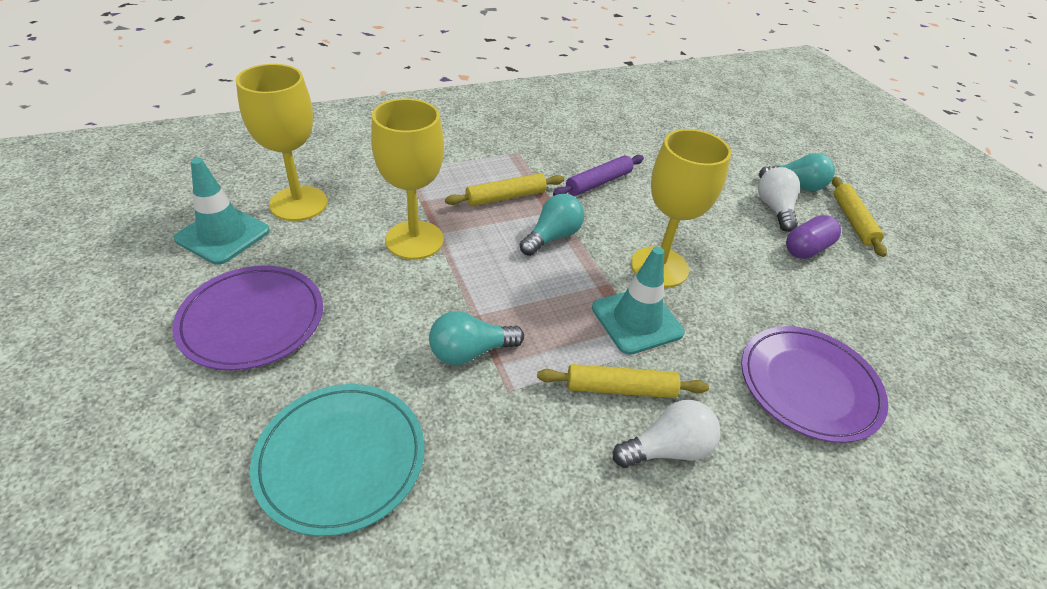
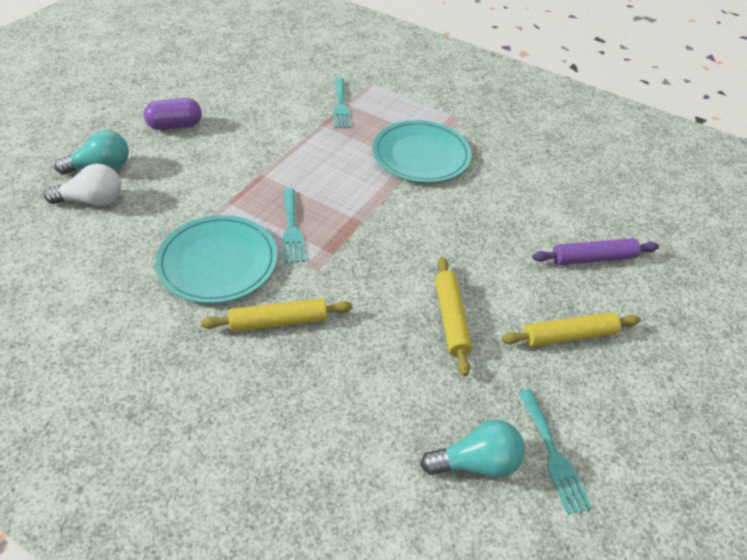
purple plate: 2 -> 0
turquoise fork: 0 -> 3
turquoise light bulb: 3 -> 2
turquoise plate: 1 -> 2
turquoise traffic cone: 2 -> 0
white light bulb: 2 -> 1
yellow goblet: 3 -> 0

